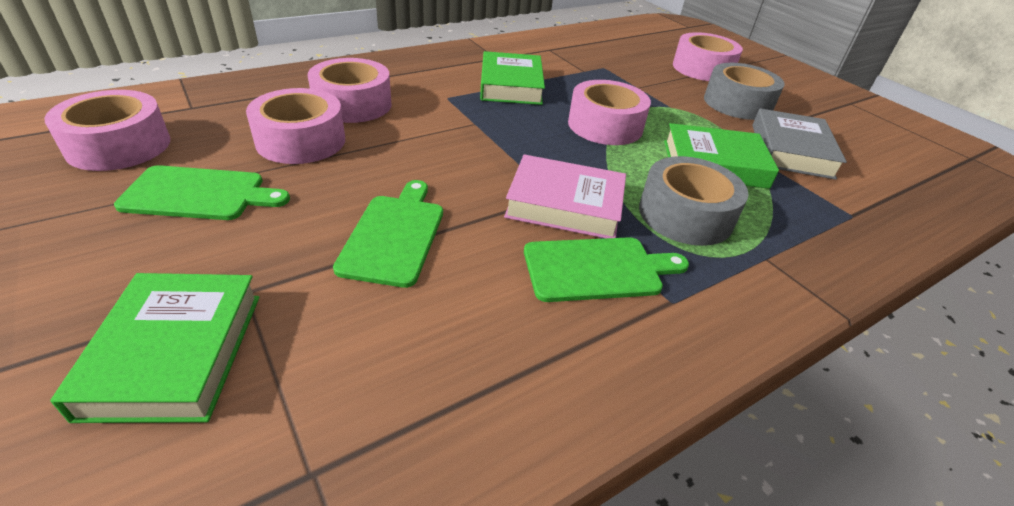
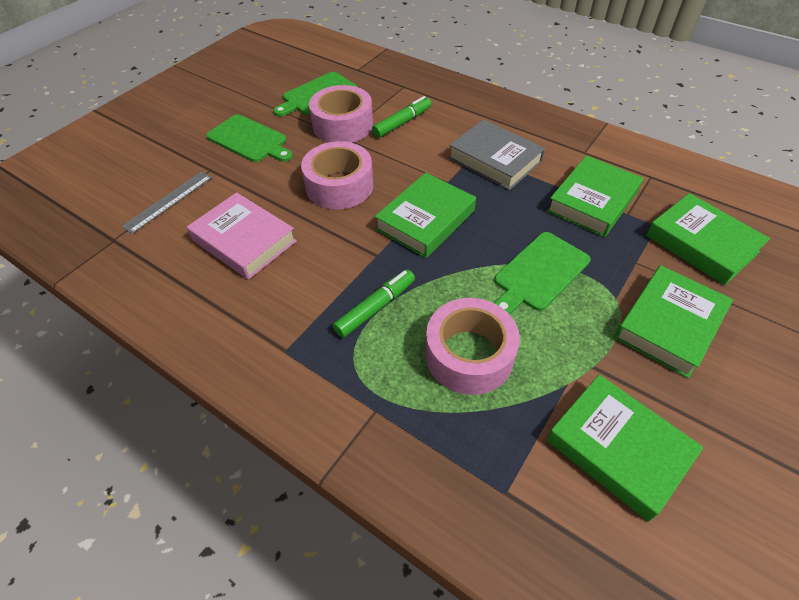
green book: 3 -> 5
green marker: 0 -> 2
grey ruler: 0 -> 1
grey tape: 2 -> 0
pink tape: 5 -> 3

